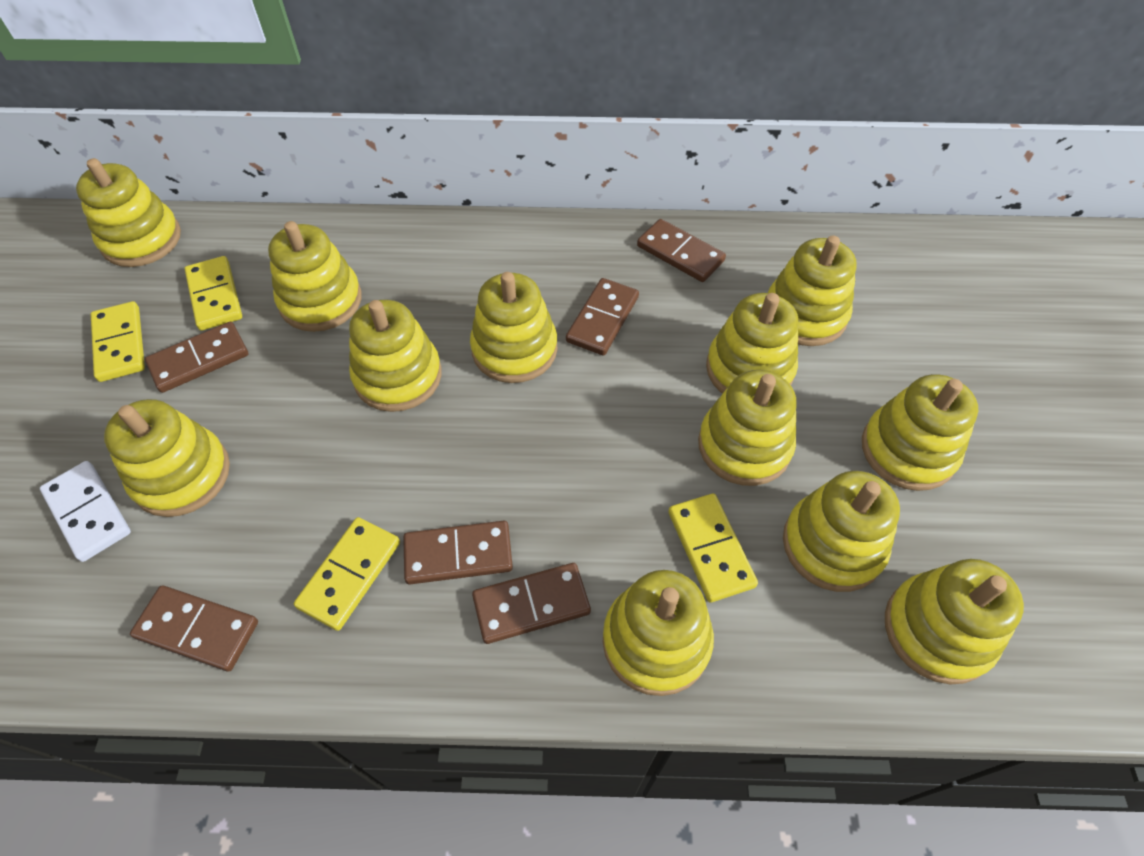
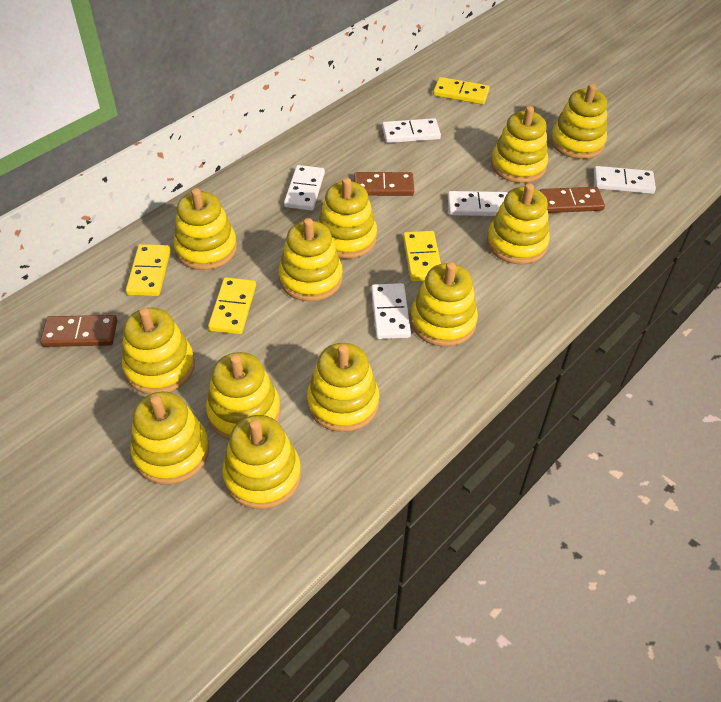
brown domino: 6 -> 3
white domino: 1 -> 5

